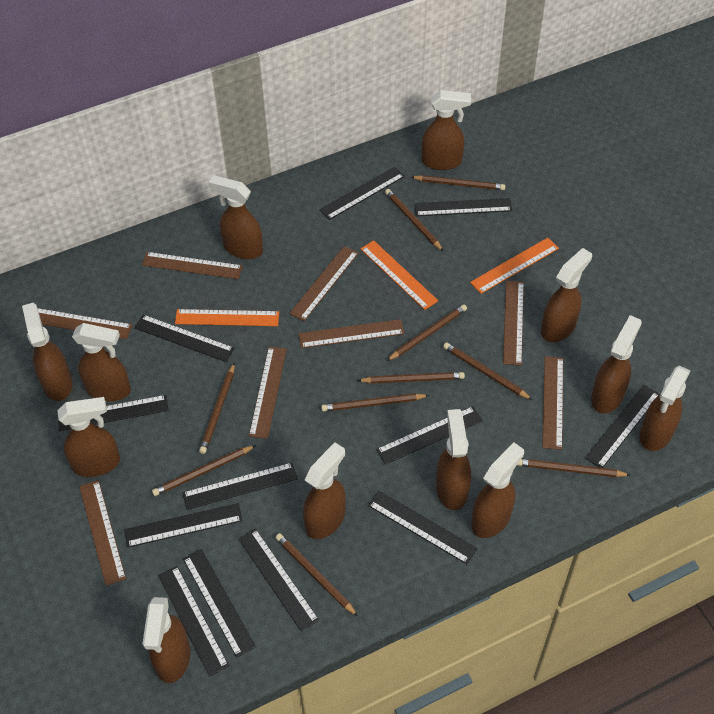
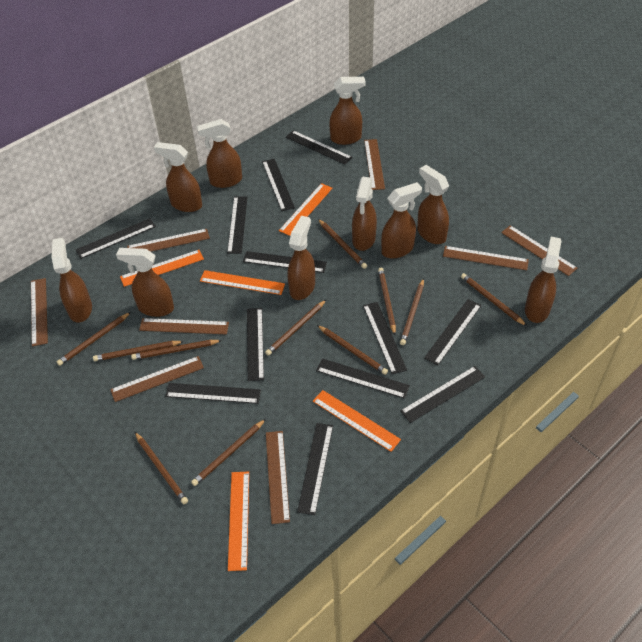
brown pencil: 10 -> 11
brown spray bottle: 12 -> 10
orange ruler: 3 -> 5

